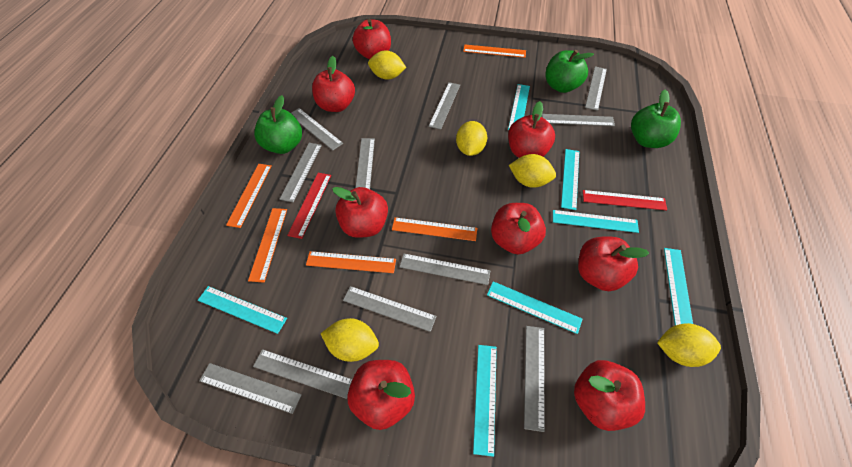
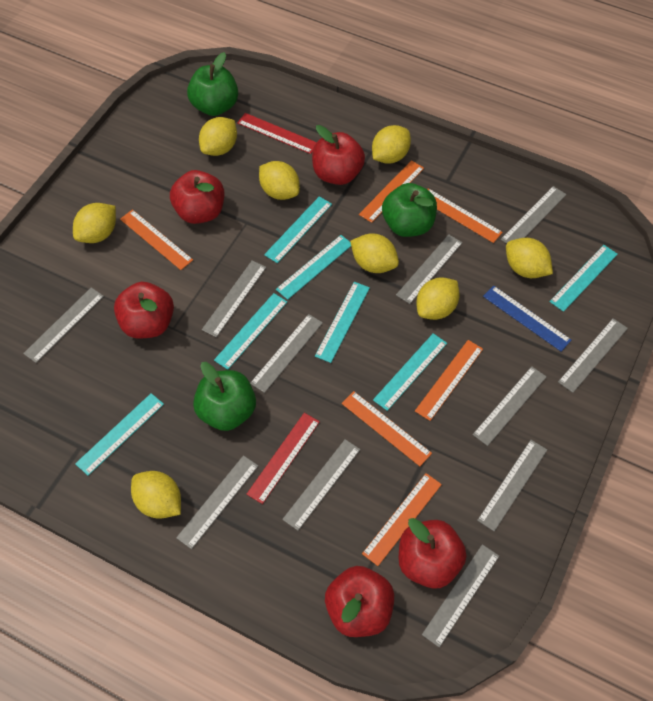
blue ruler: 0 -> 1
orange ruler: 5 -> 6
red apple: 8 -> 5
yellow lemon: 5 -> 8

